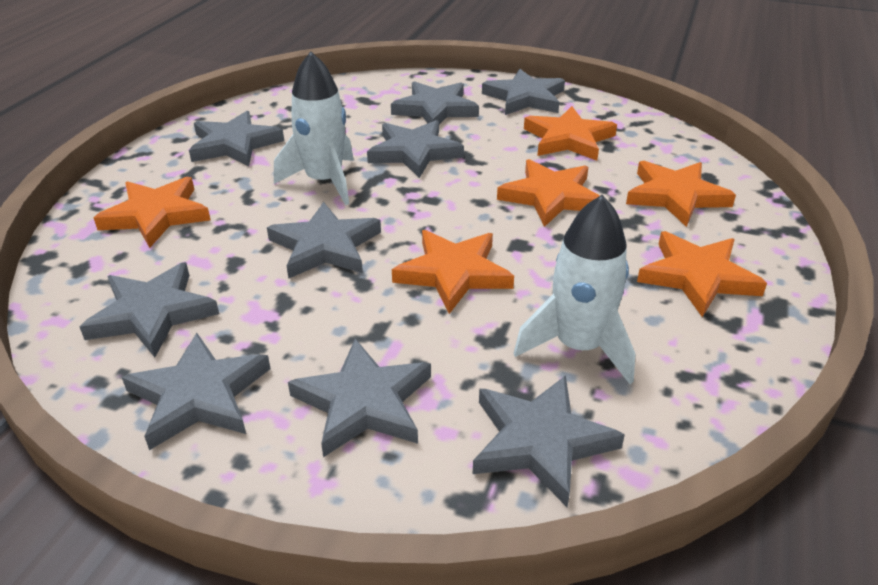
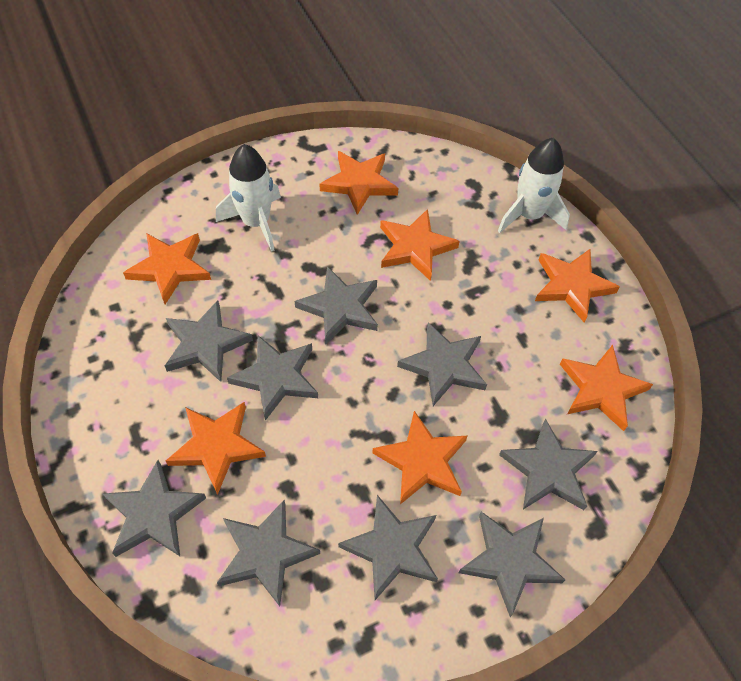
orange star: 6 -> 7

